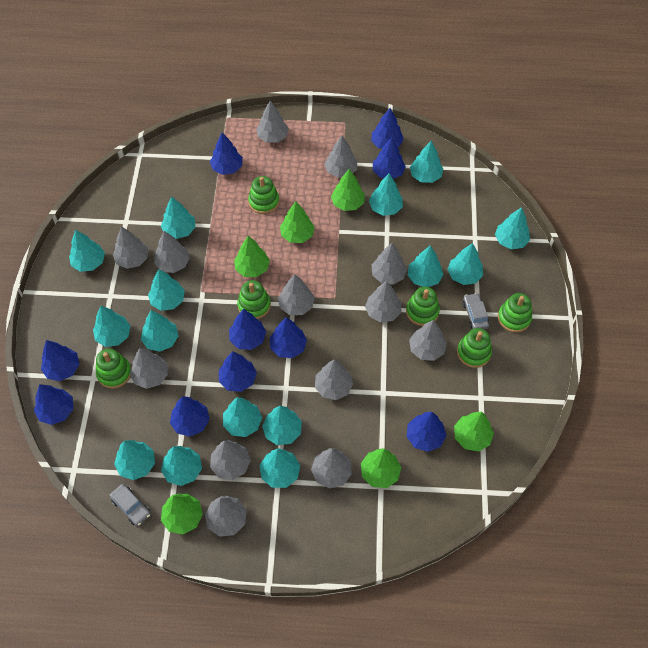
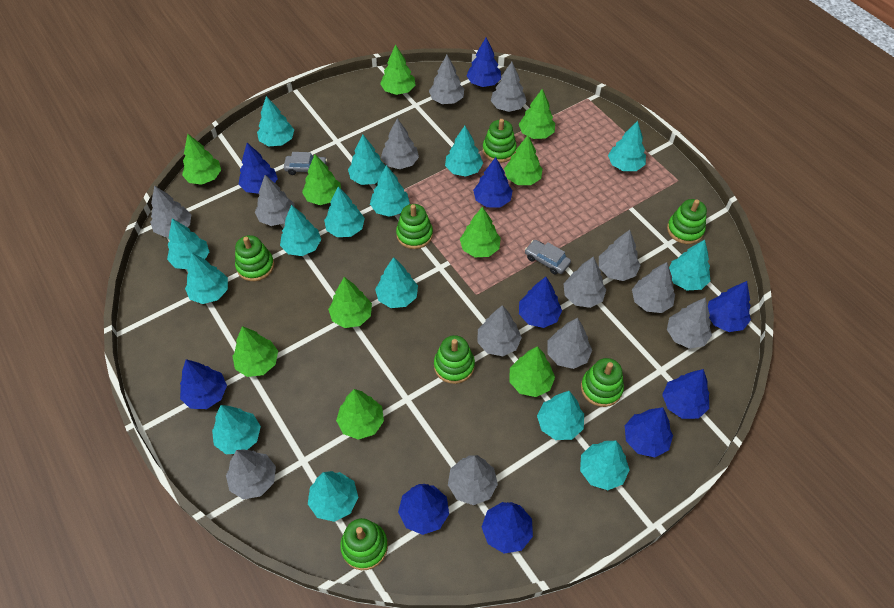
green stacking toy: 6 -> 7
green tree: 6 -> 10

